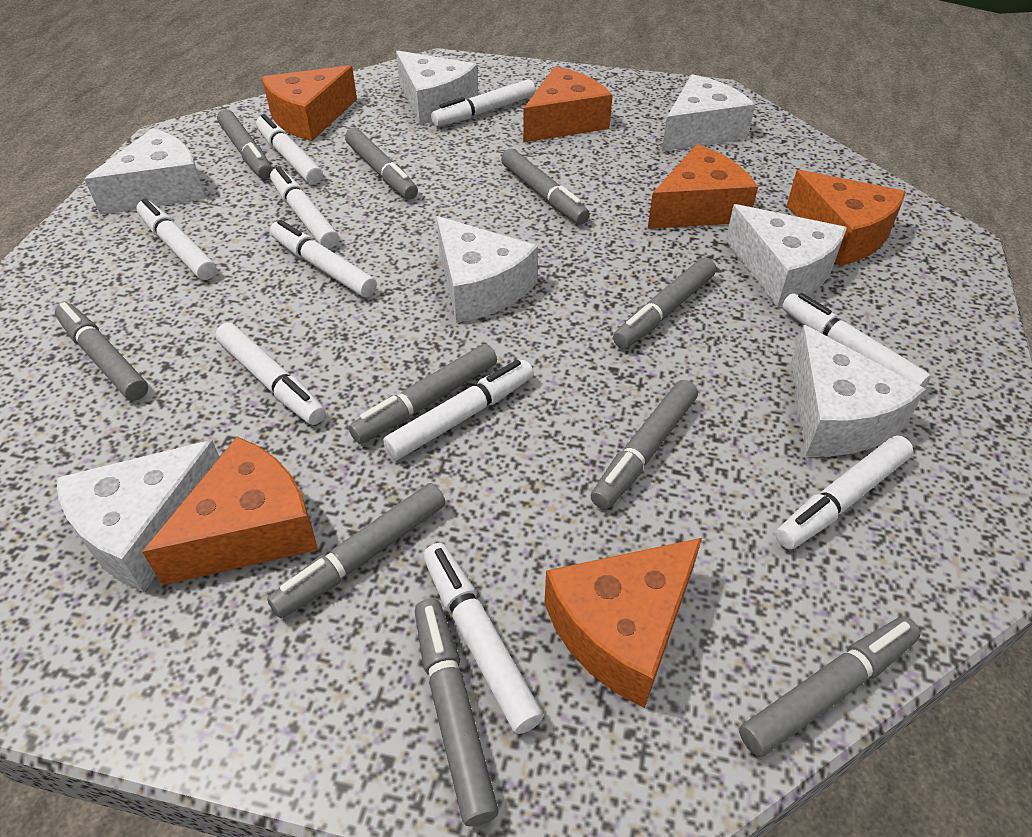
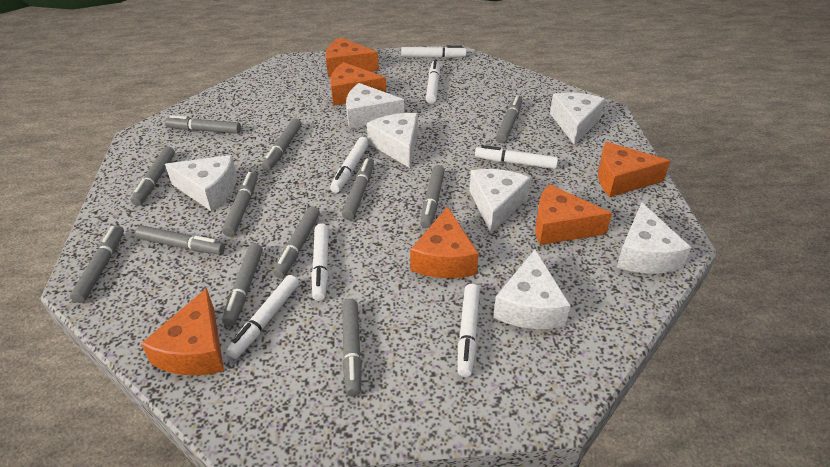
grey marker: 10 -> 12
white marker: 10 -> 7

